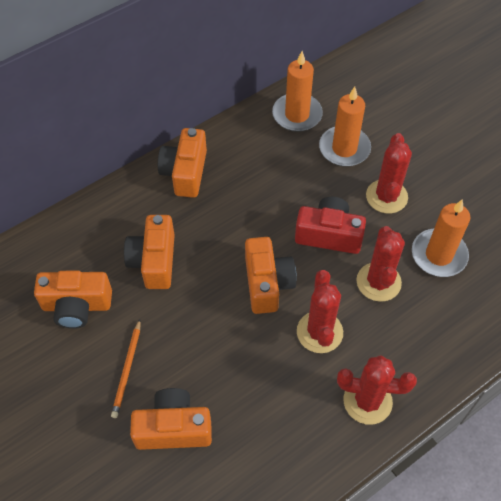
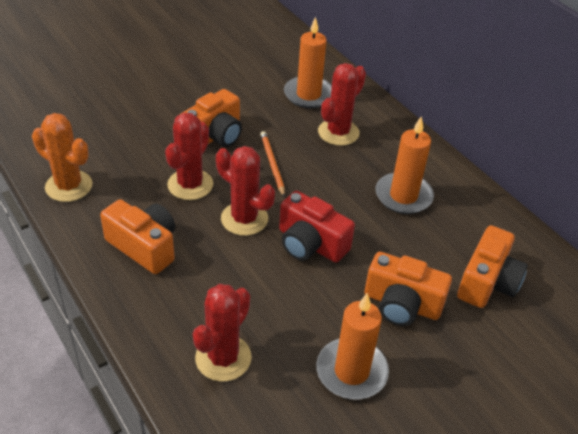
orange cactus: 0 -> 1
orange camera: 5 -> 4

